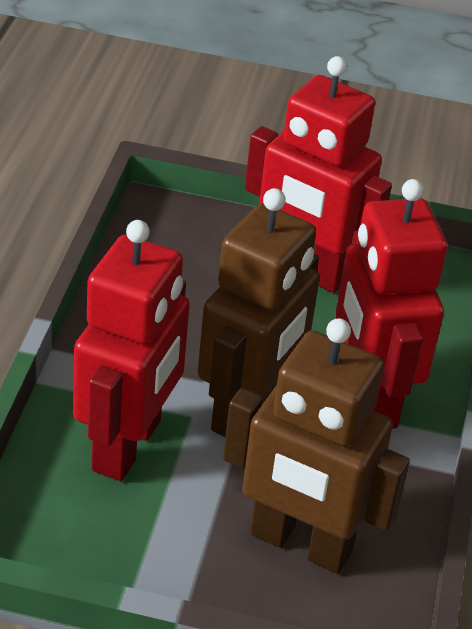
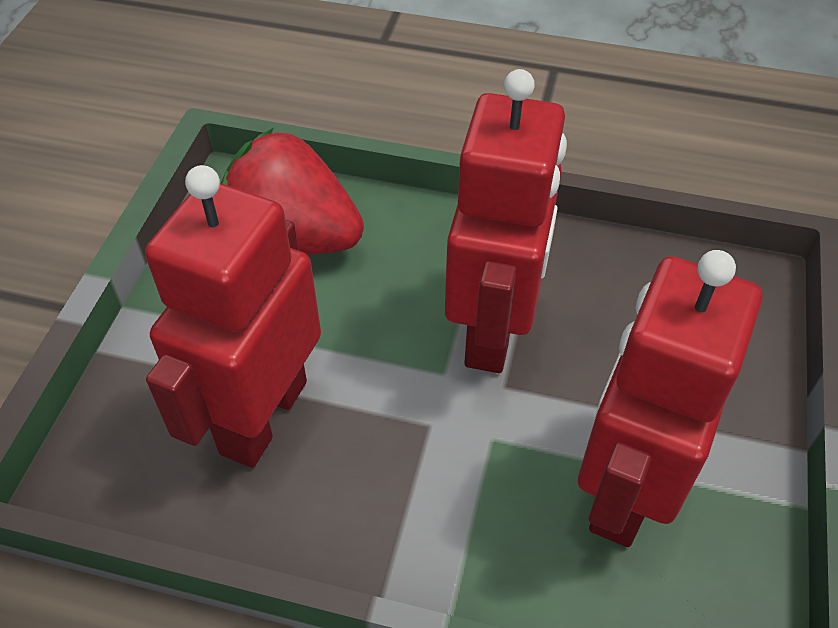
brown robot: 2 -> 0
red strawberry: 0 -> 1

